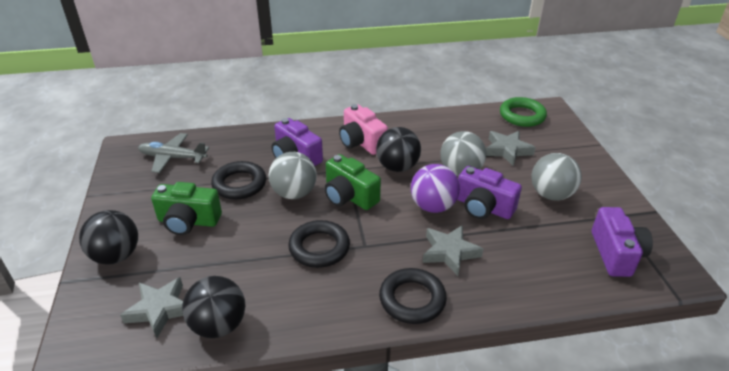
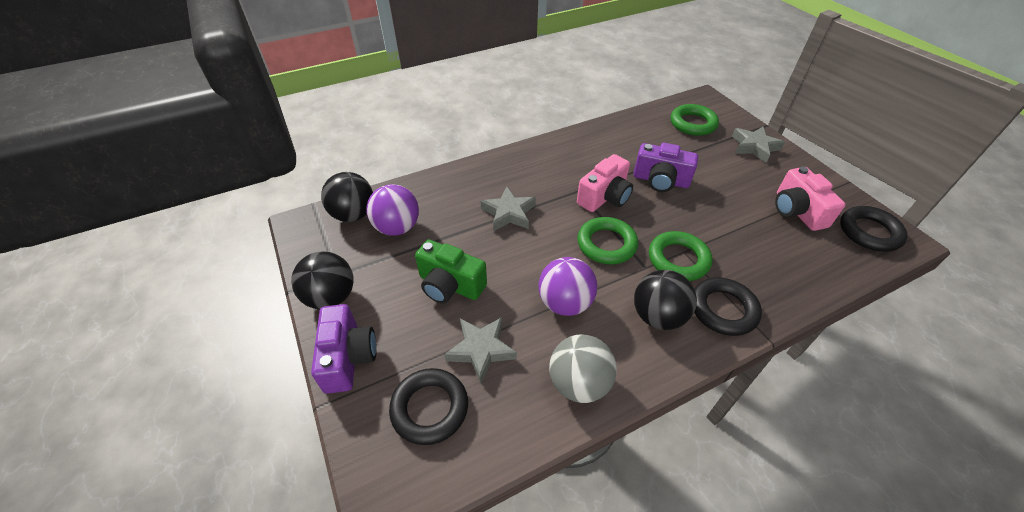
green camera: 2 -> 1
green ring: 1 -> 3
grey ball: 3 -> 1
grey plane: 1 -> 0
pink camera: 1 -> 2
purple ball: 1 -> 2
purple camera: 3 -> 2

